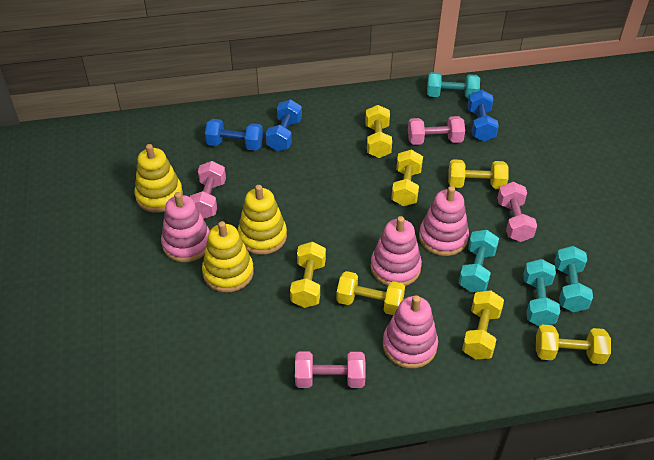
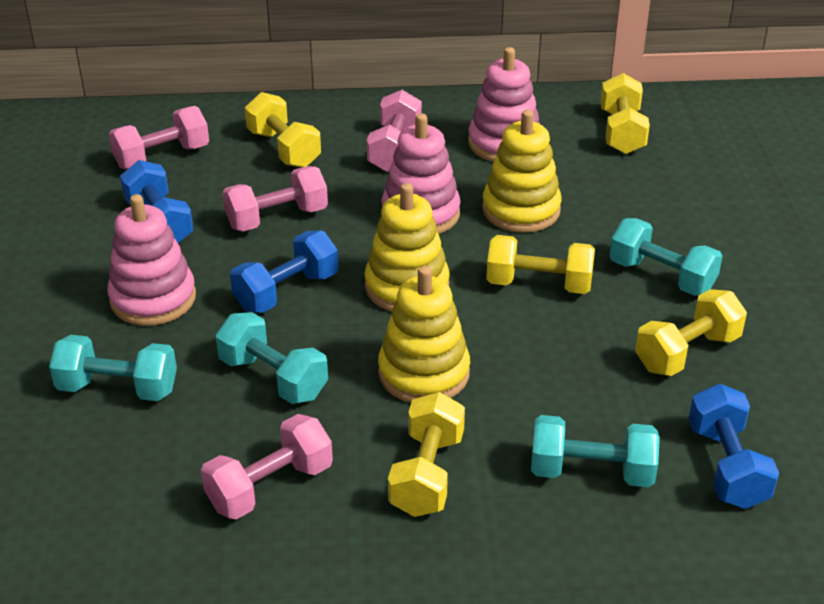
pink stacking toy: 4 -> 3
yellow dumbbell: 7 -> 5

